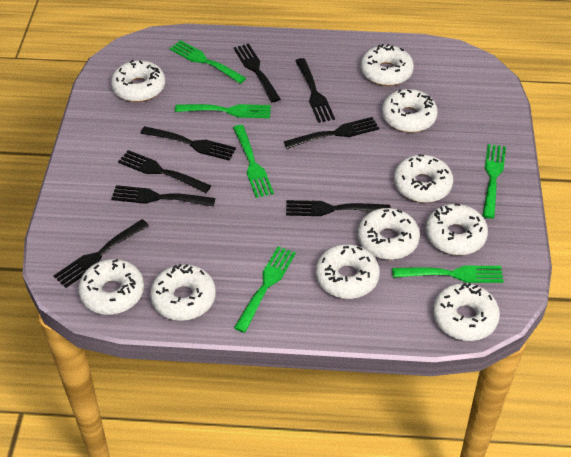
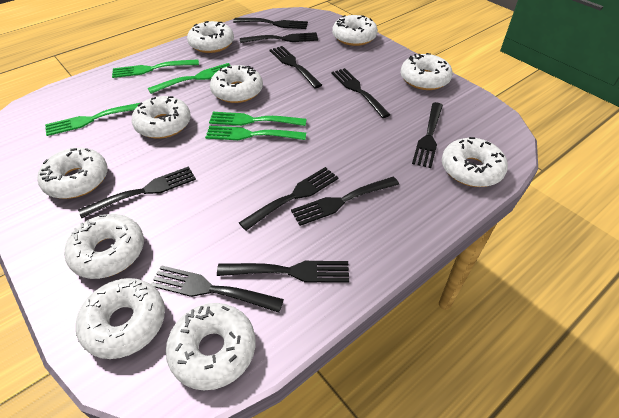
black fork: 8 -> 10
green fork: 6 -> 5

